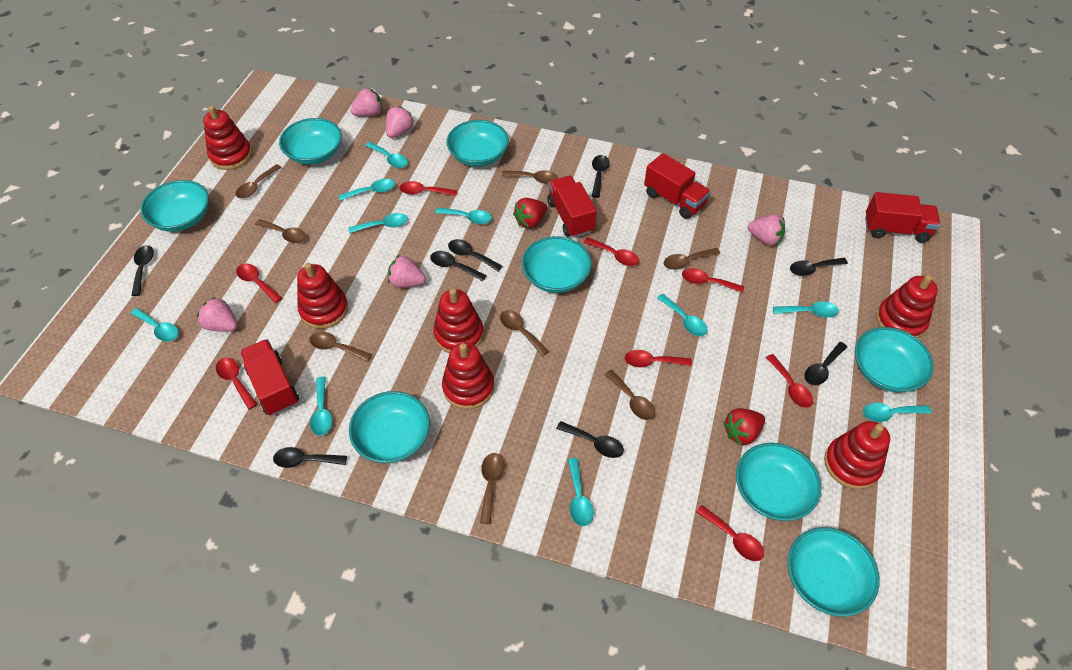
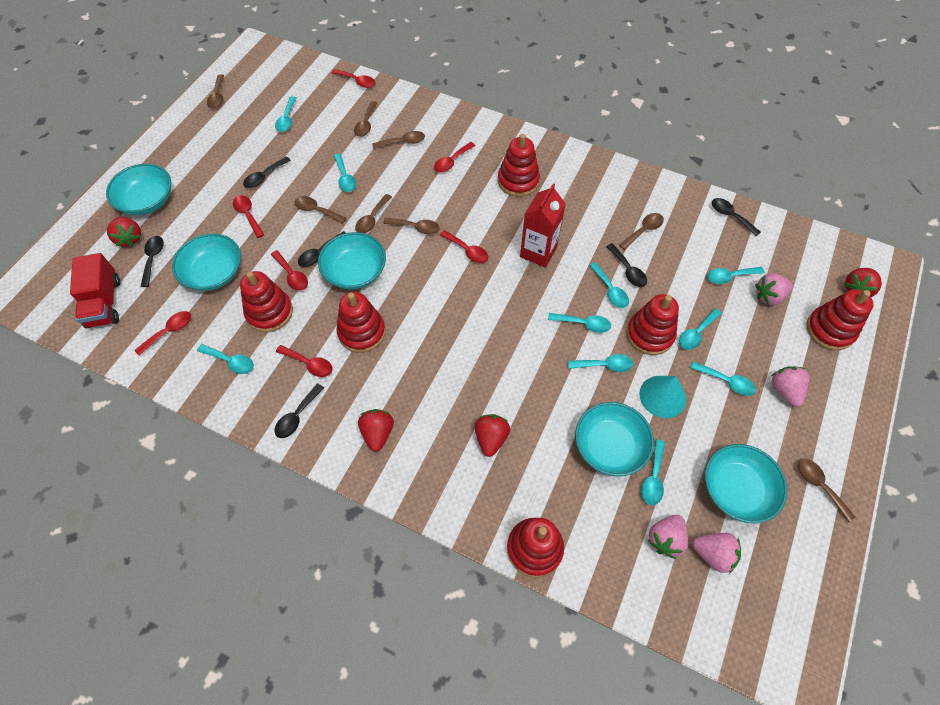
black spoon: 8 -> 6
pink strawberry: 5 -> 4
red carton: 0 -> 1
red spoon: 8 -> 7
red strawberry: 2 -> 4
red truck: 4 -> 1
turquoise bowl: 8 -> 5
turquoise cone: 0 -> 1

